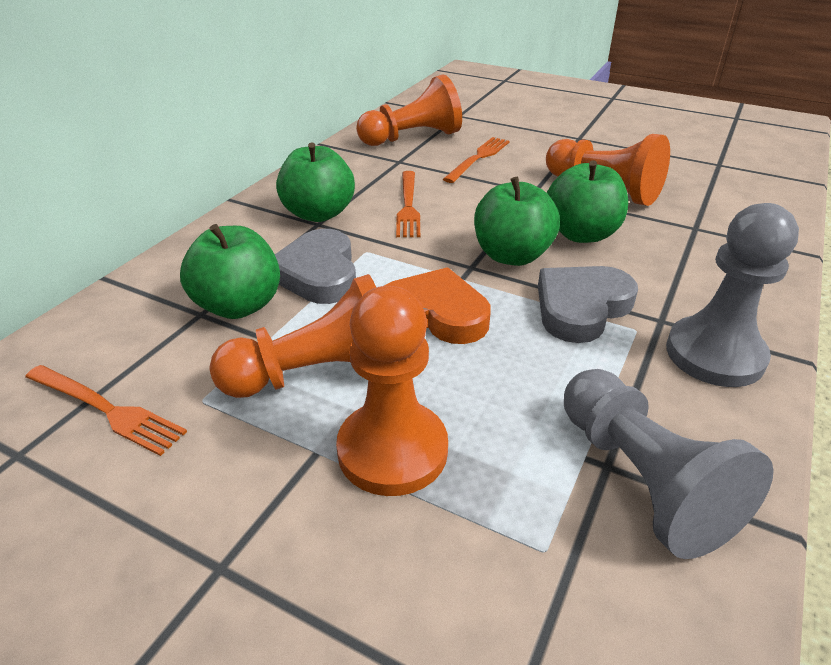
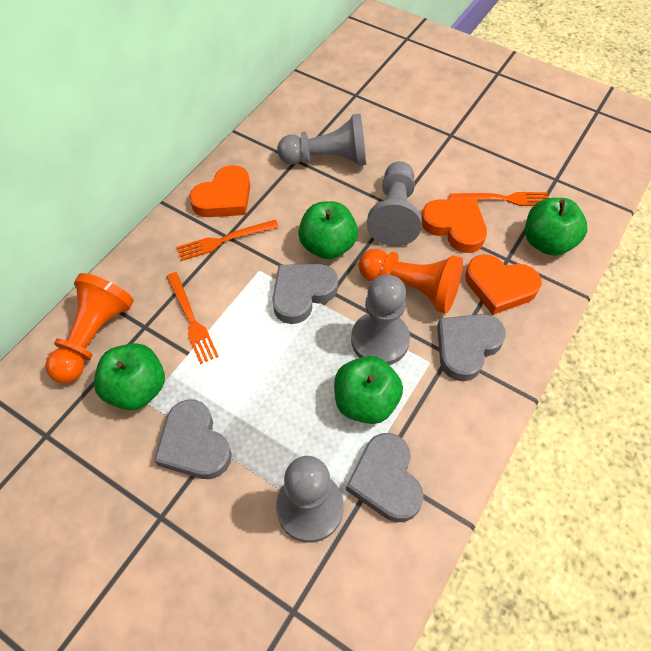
grey heart: 2 -> 4
grey pawn: 2 -> 4
orange heart: 1 -> 3
orange pawn: 4 -> 2

